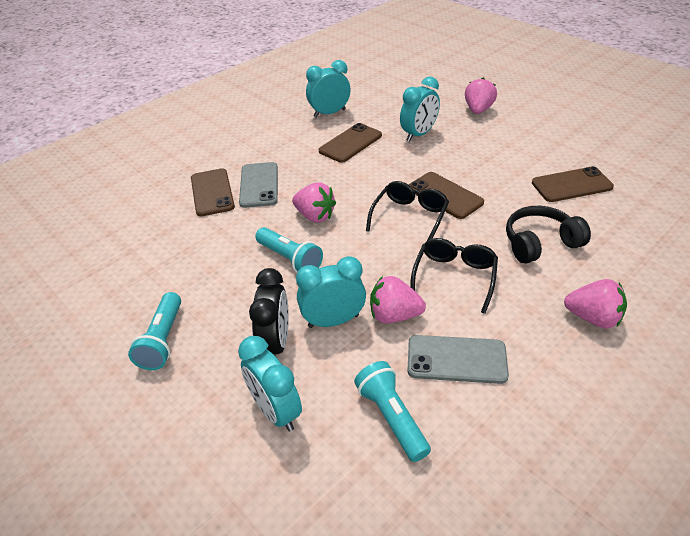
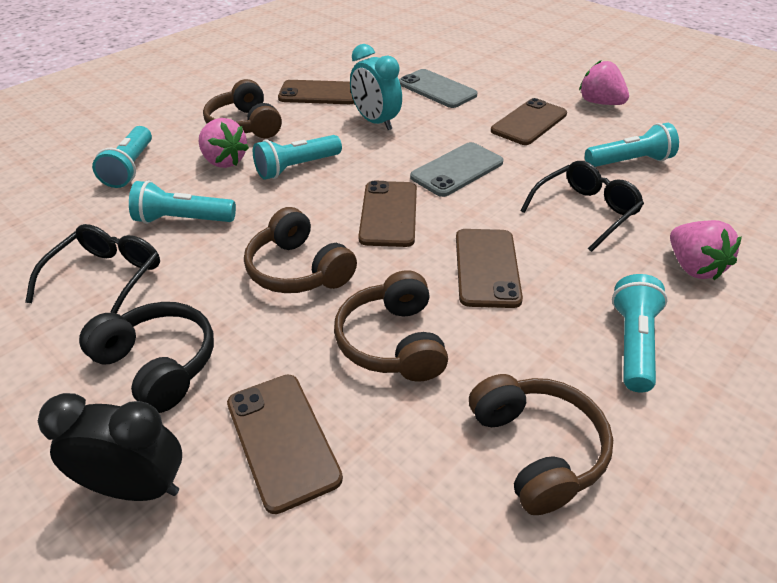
brown headphones: 0 -> 4
brown phone: 4 -> 5
pink strawberry: 4 -> 3
turquoise clock: 4 -> 1
turquoise flashlight: 3 -> 5

